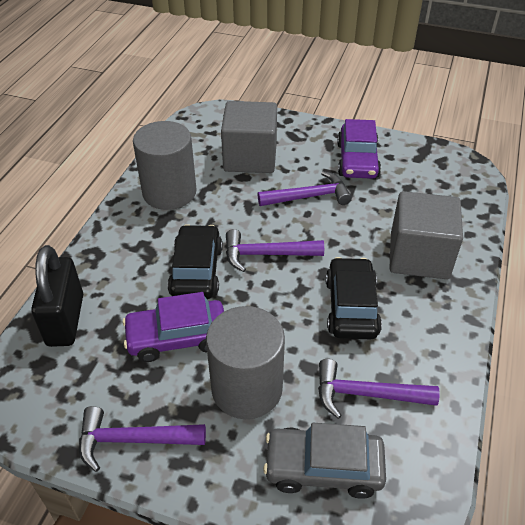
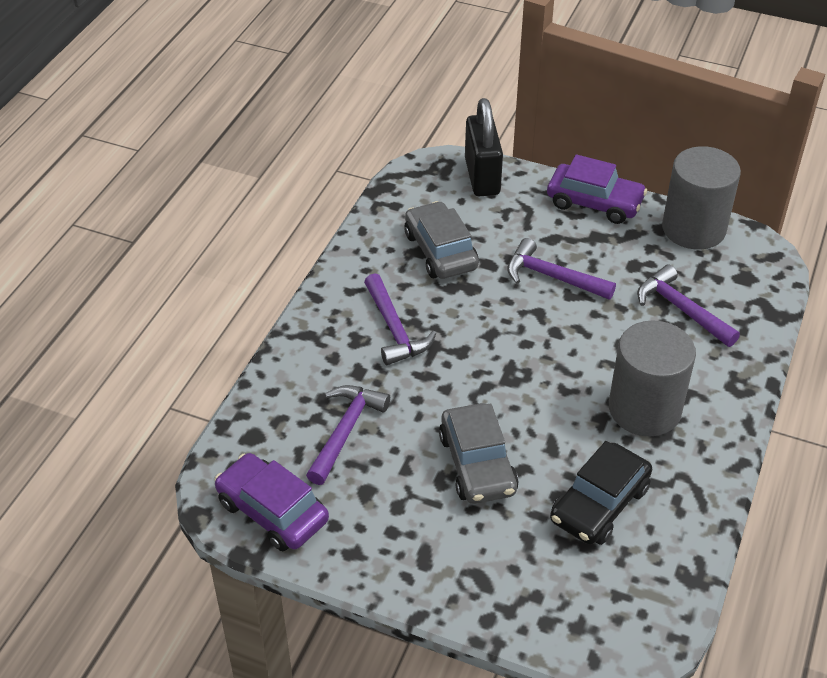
black car: 2 -> 1
grey car: 1 -> 2
grey cube: 2 -> 0

